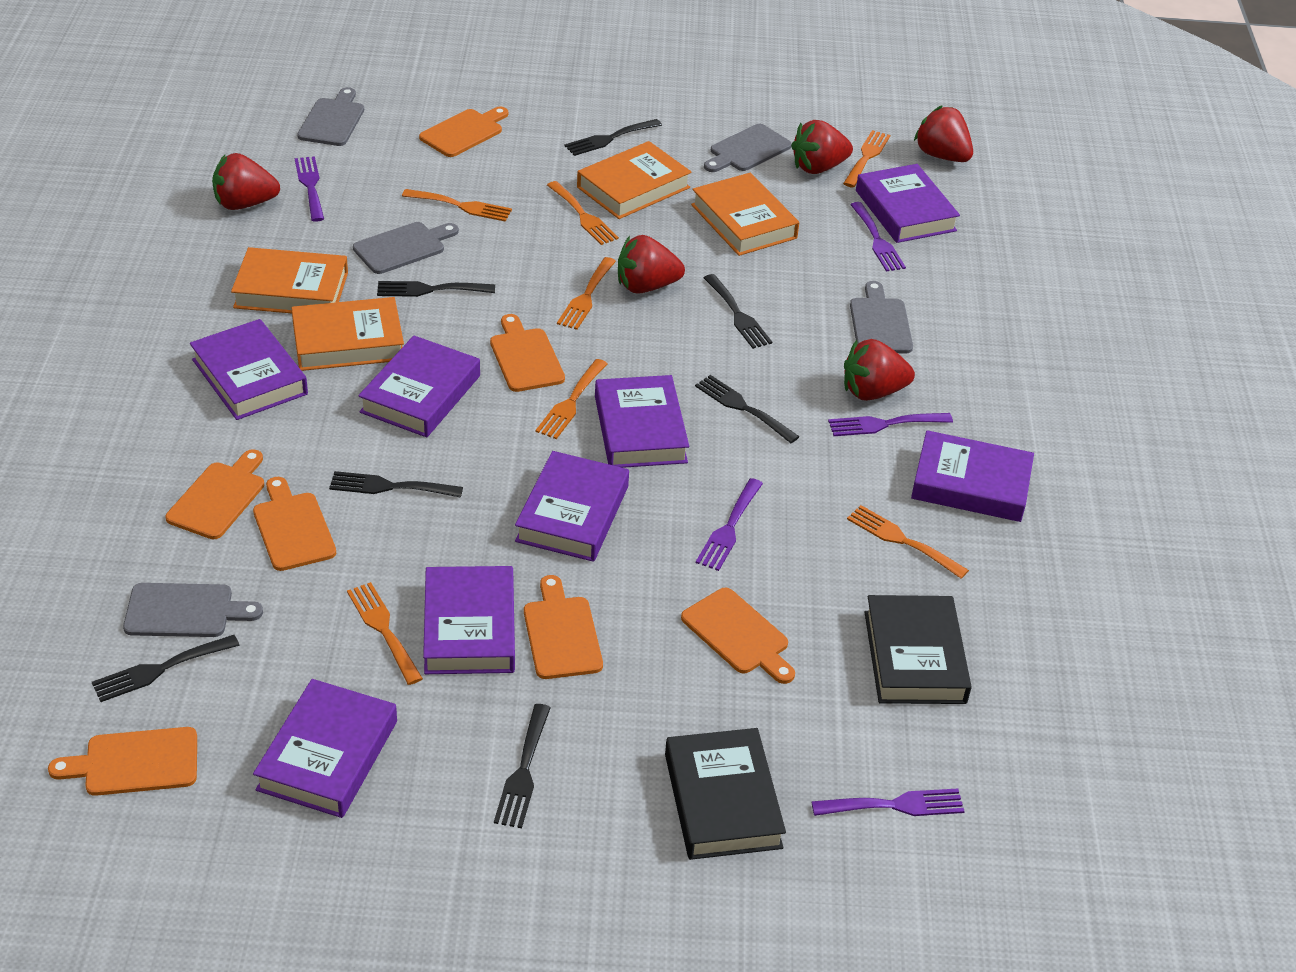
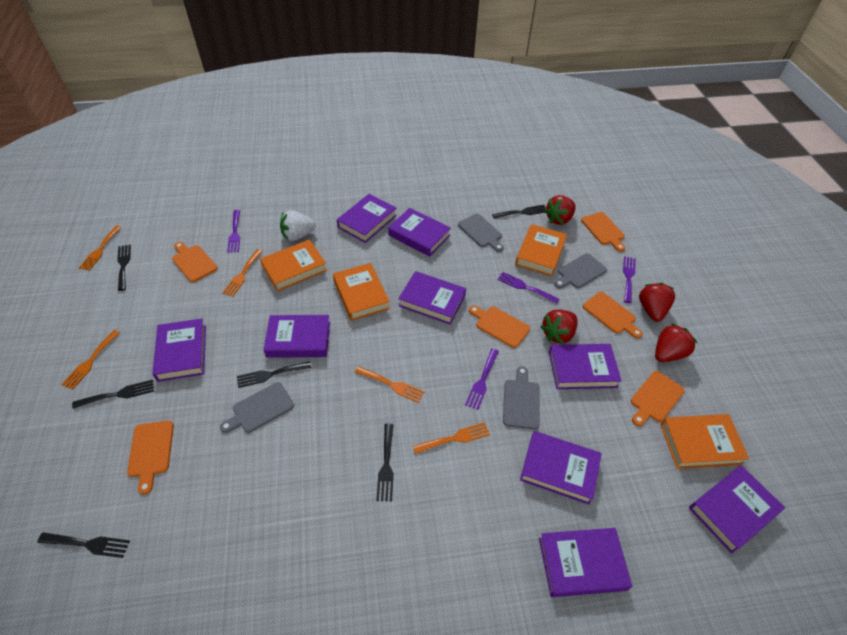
black book: 2 -> 0
black fork: 7 -> 6
grey cutting board: 5 -> 4
orange cutting board: 7 -> 6
orange fork: 7 -> 5
purple book: 8 -> 9
purple fork: 5 -> 4
red strawberry: 5 -> 4
white strawberry: 0 -> 1

